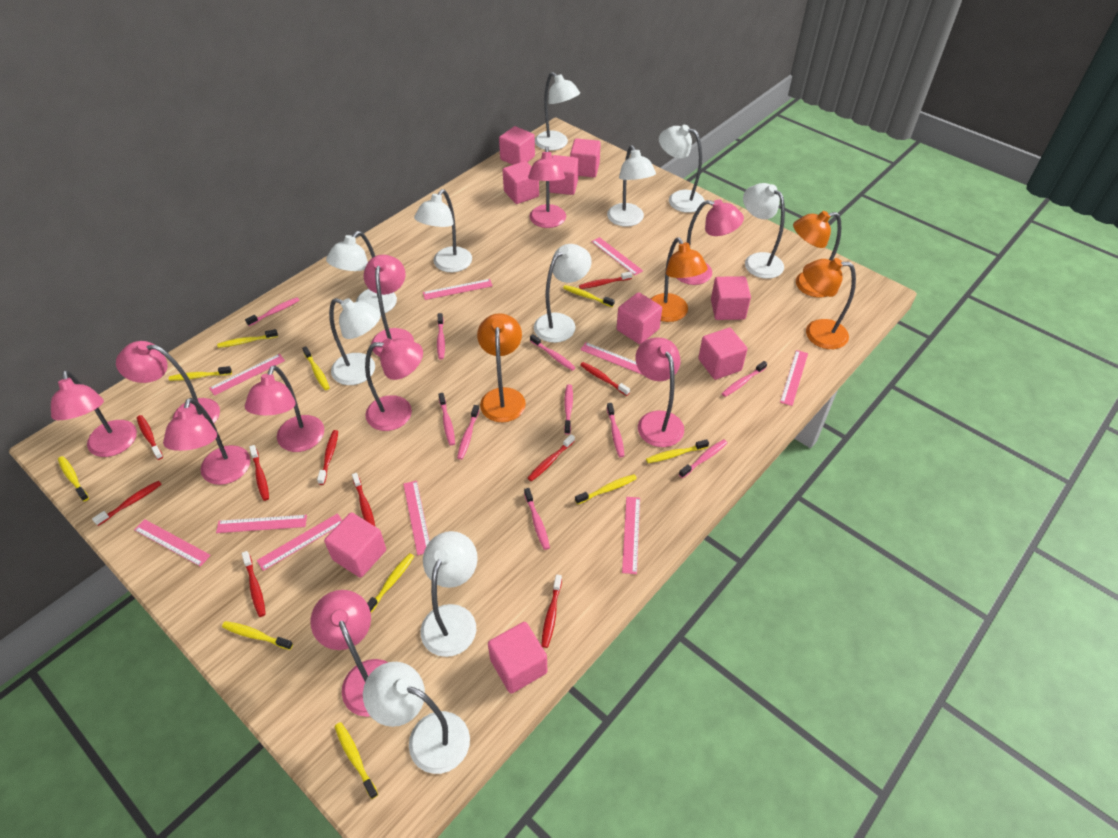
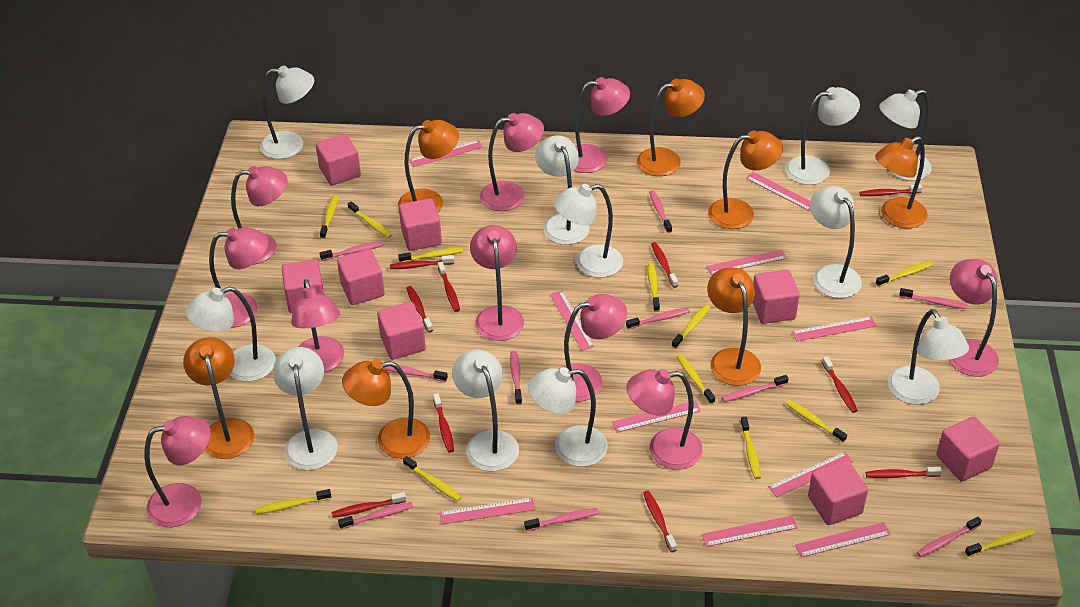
orange lamp: 4 -> 7
pink cube: 9 -> 8
white lamp: 10 -> 11
yellow toothbrush: 10 -> 12

